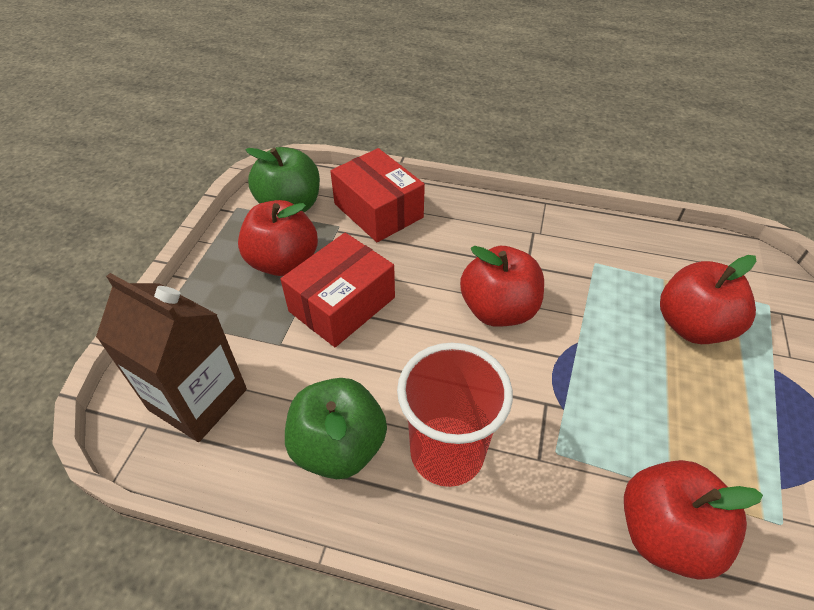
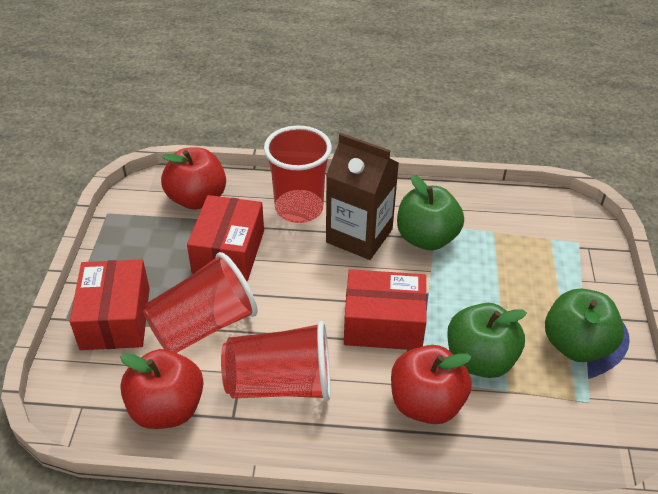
green apple: 2 -> 3
red apple: 4 -> 3
red box: 2 -> 3
red cup: 1 -> 3

